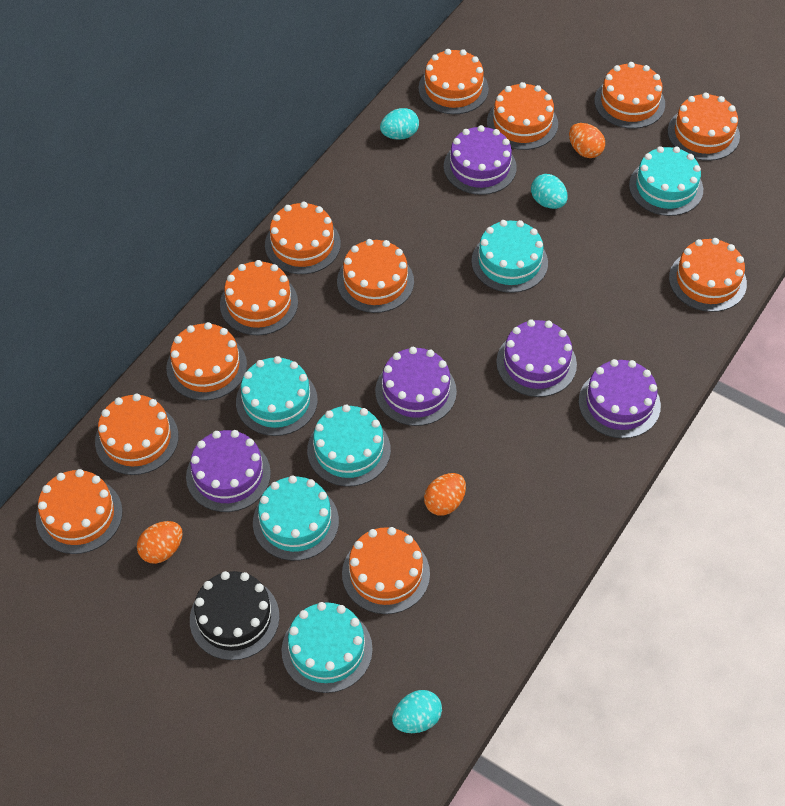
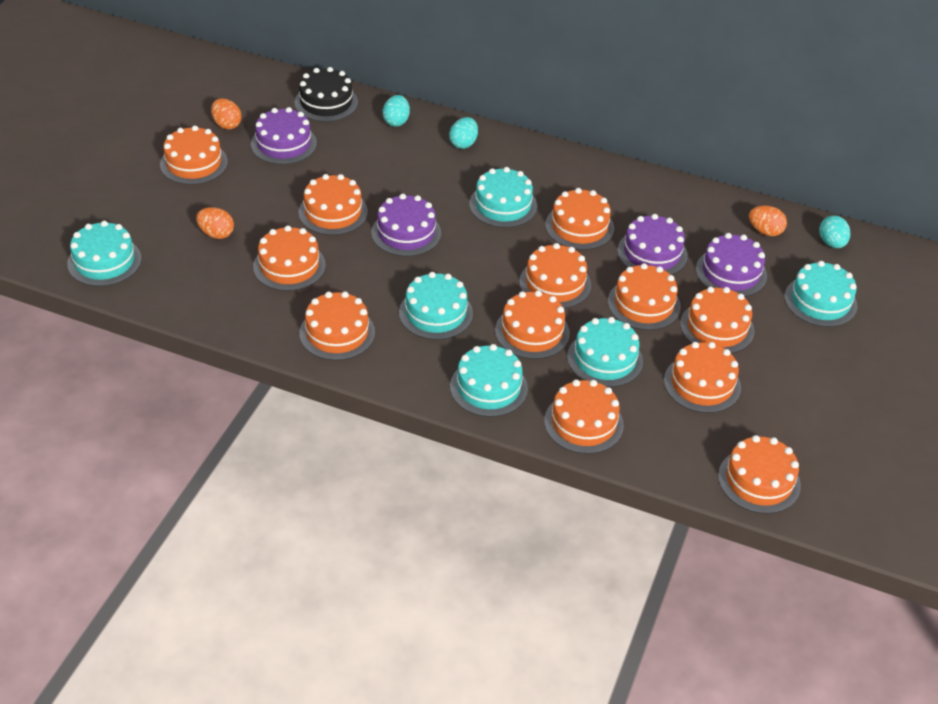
purple cake: 5 -> 4

